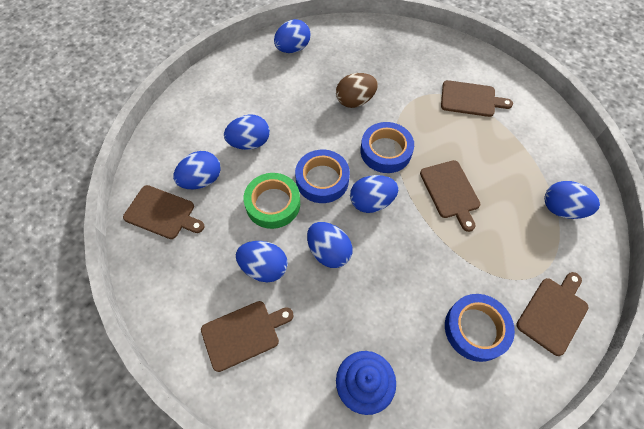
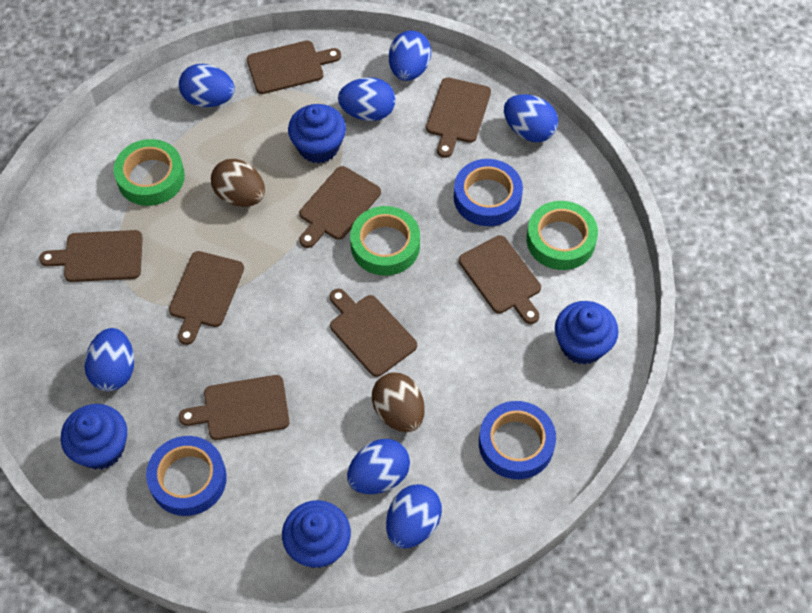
blue cupcake: 1 -> 4
brown cutting board: 5 -> 8
brown egg: 1 -> 2
green tape: 1 -> 3

